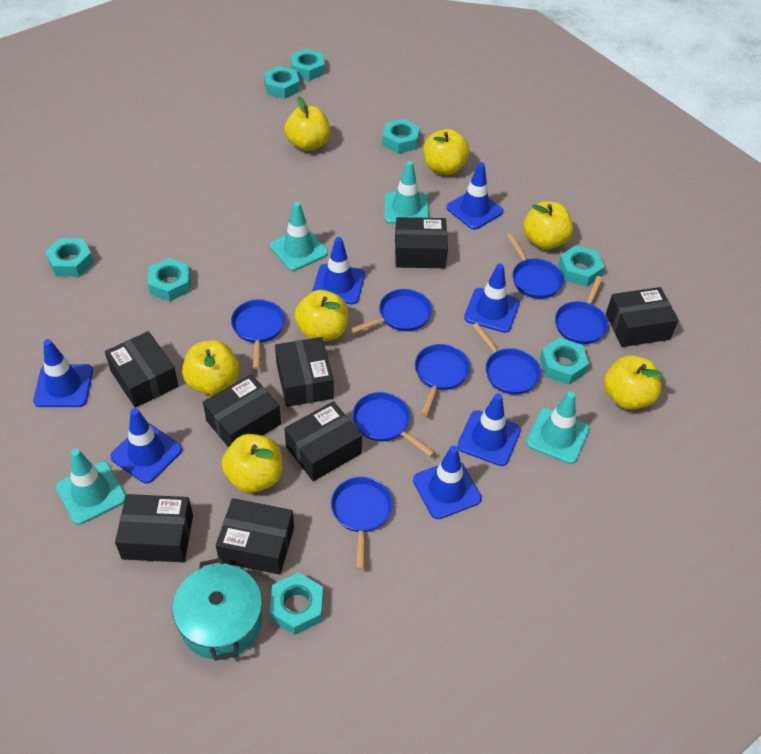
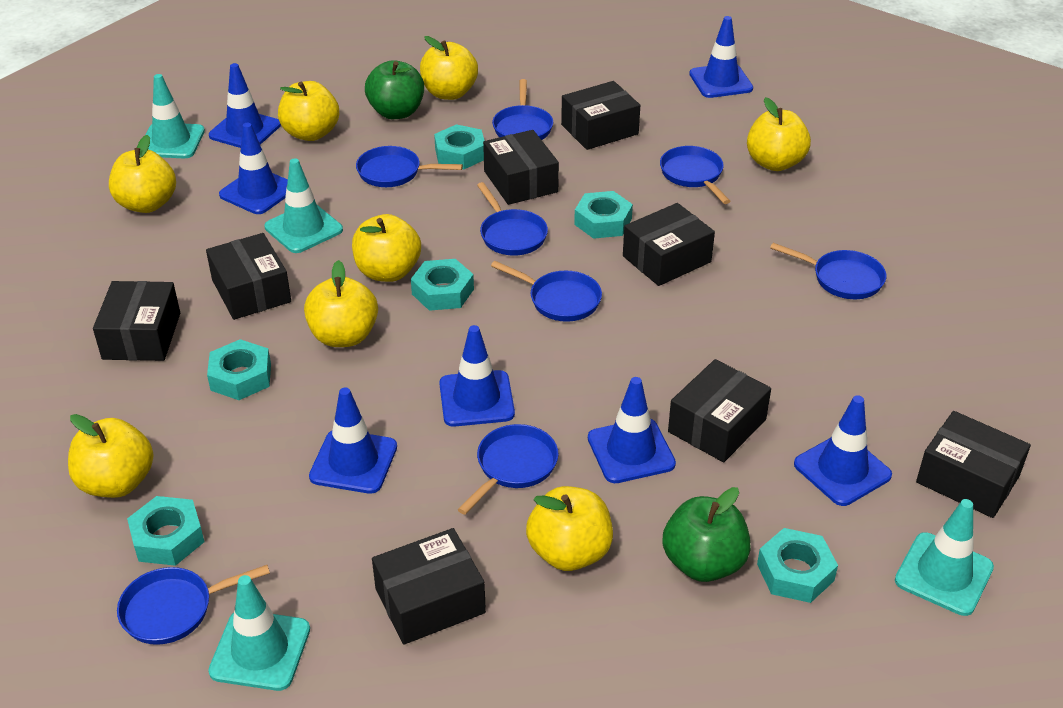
green apple: 0 -> 2
turquoise nut: 8 -> 6
turquoise pot: 1 -> 0
yellow apple: 7 -> 8

